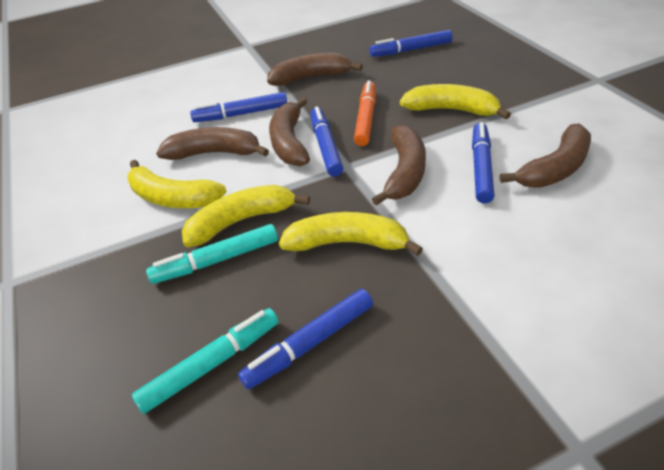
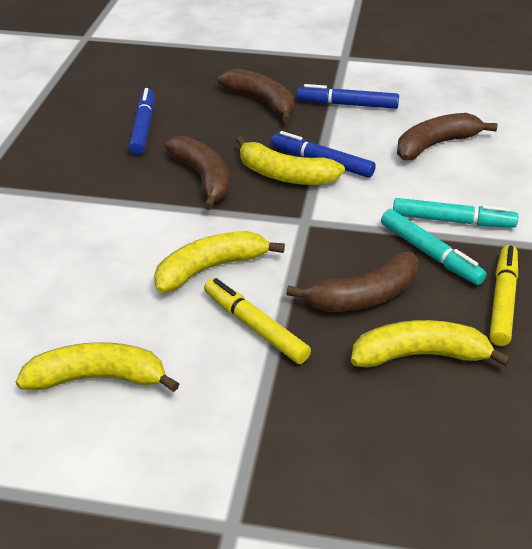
blue marker: 5 -> 3
brown banana: 5 -> 4
orange marker: 1 -> 0
yellow marker: 0 -> 2

